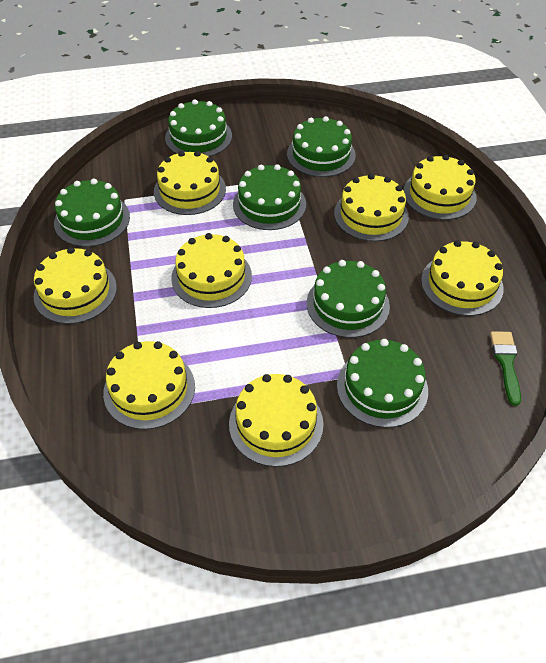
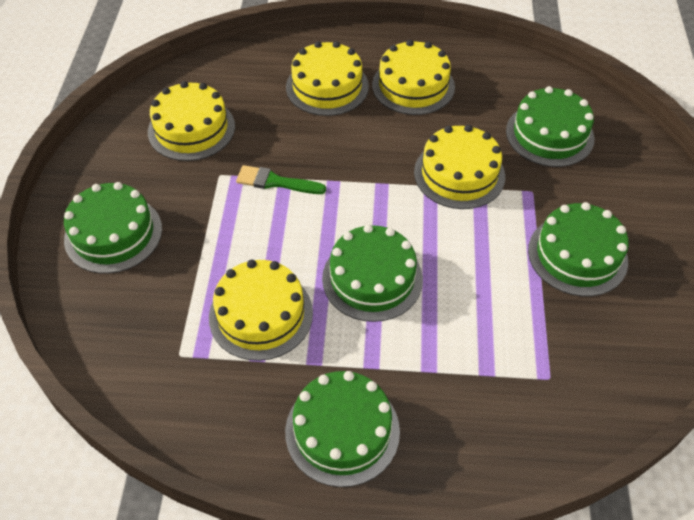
green cake: 6 -> 5
yellow cake: 8 -> 5

